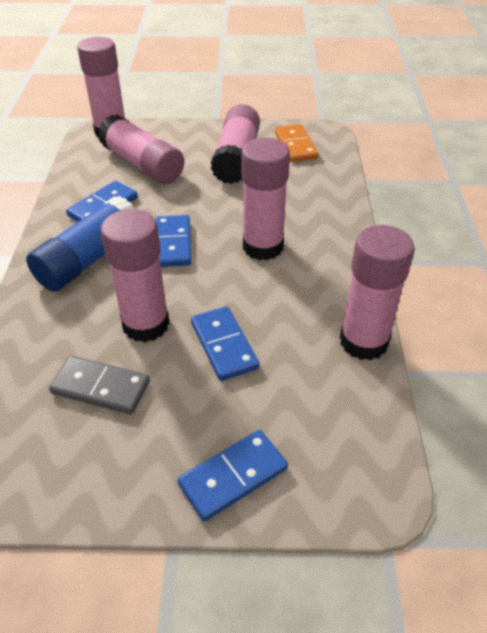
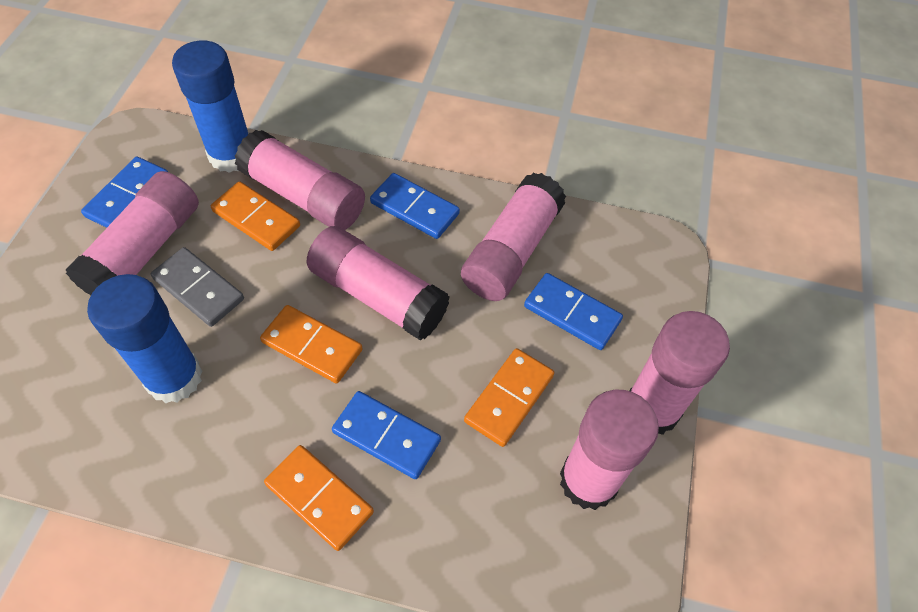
blue glue stick: 1 -> 2
orange domino: 1 -> 4

